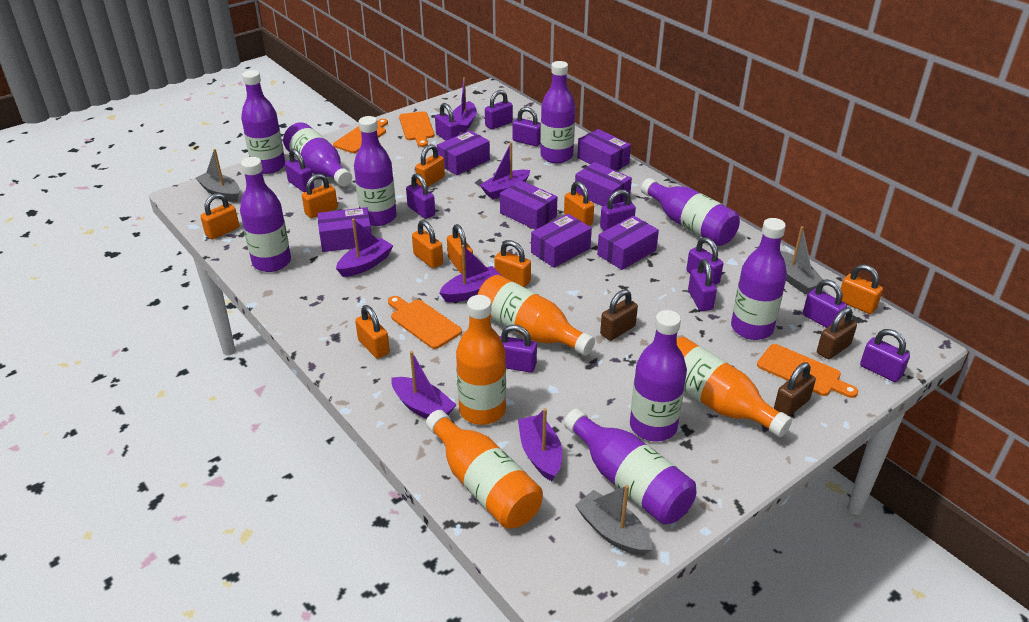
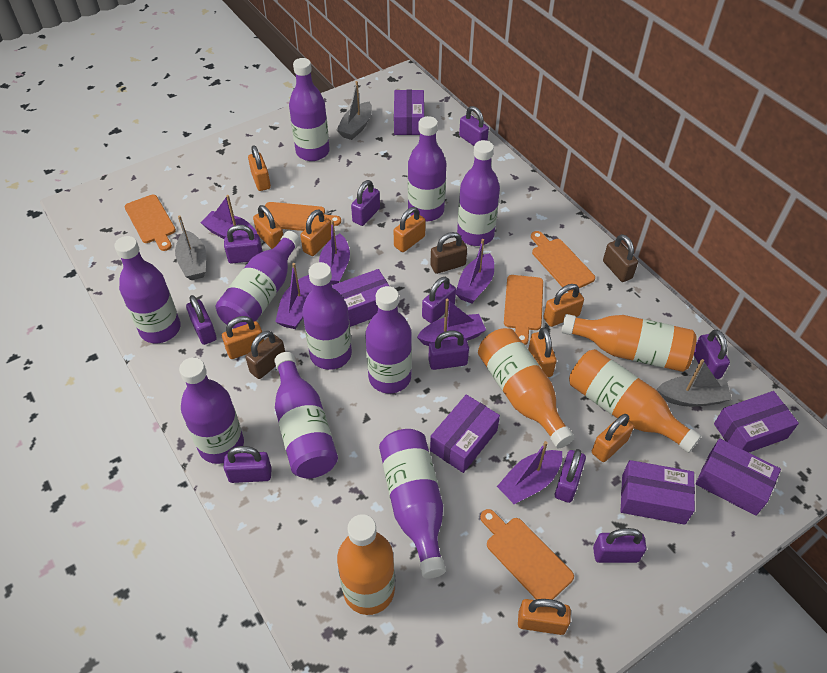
orange cutting board: 4 -> 5
purple bottle: 9 -> 10
purple box: 7 -> 6
purple padlock: 11 -> 10

